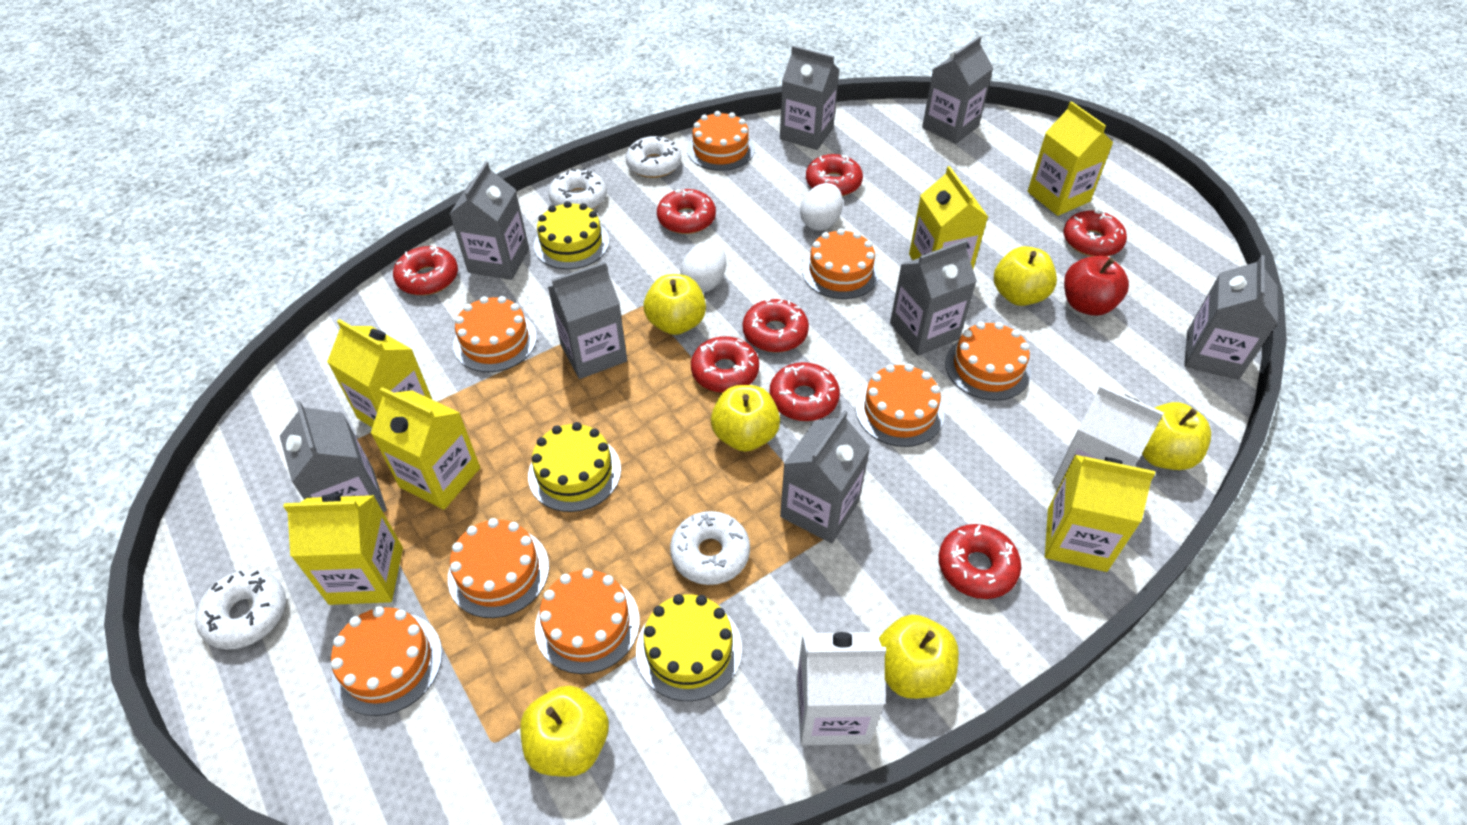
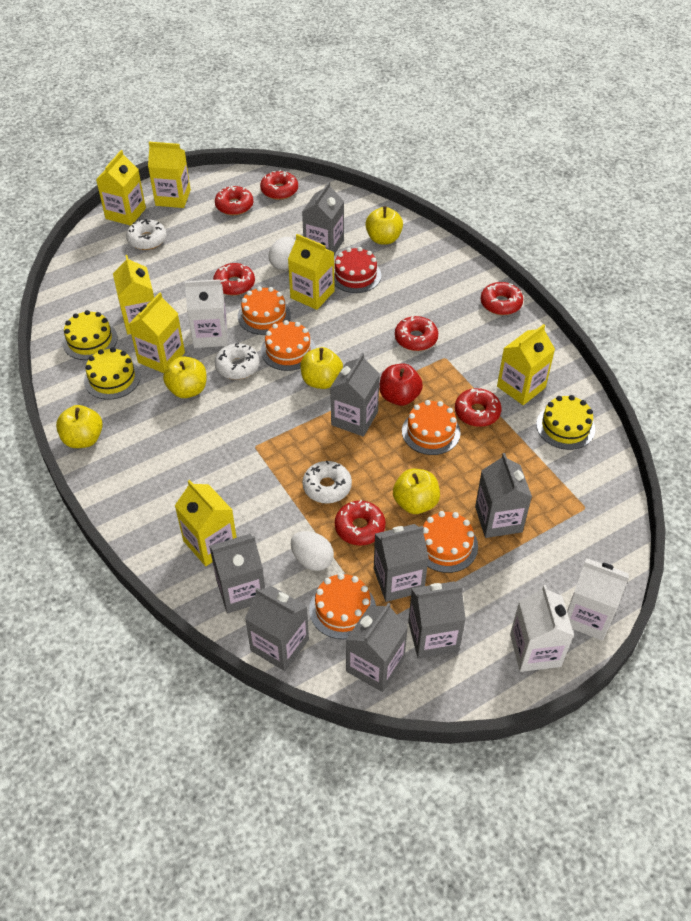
orange cake: 8 -> 5
red cake: 0 -> 1
red donut: 8 -> 7
white carton: 2 -> 3
white donut: 4 -> 3
yellow apple: 6 -> 5
yellow carton: 6 -> 7

